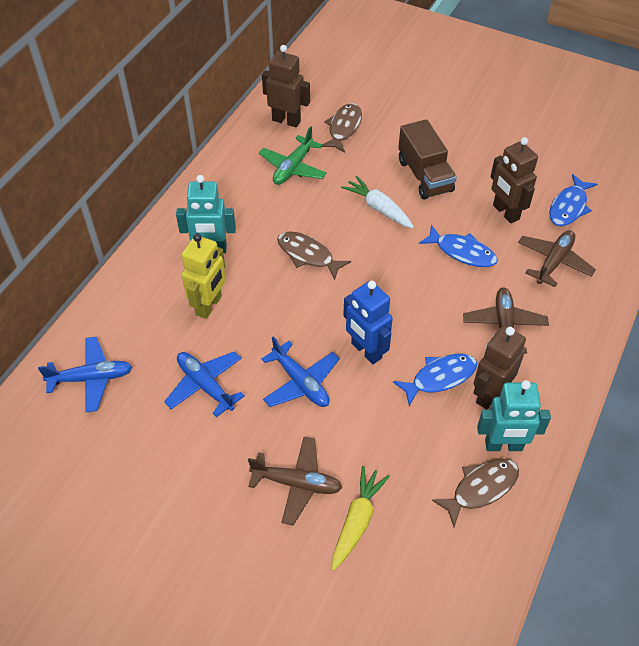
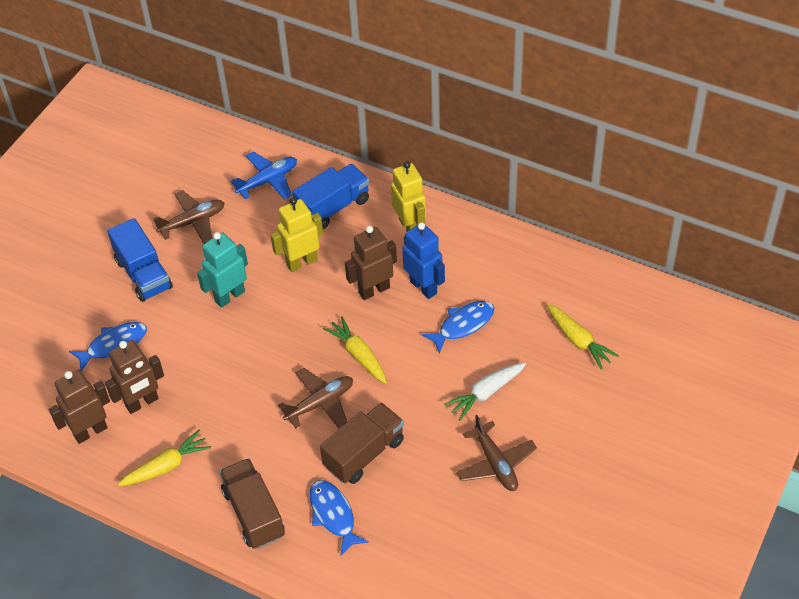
blue plane: 3 -> 1
blue truck: 0 -> 2
brown fish: 3 -> 0
brown truck: 1 -> 2
green plane: 1 -> 0
turquoise robot: 2 -> 1
yellow carrot: 1 -> 3
yellow robot: 1 -> 2

